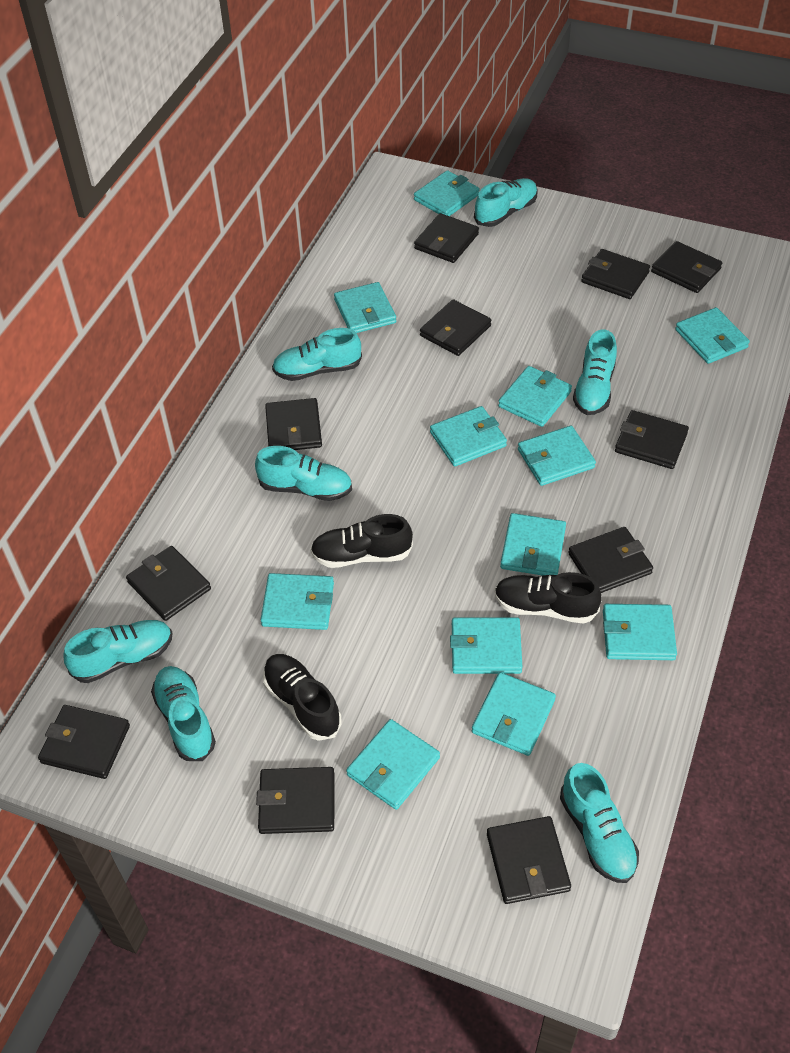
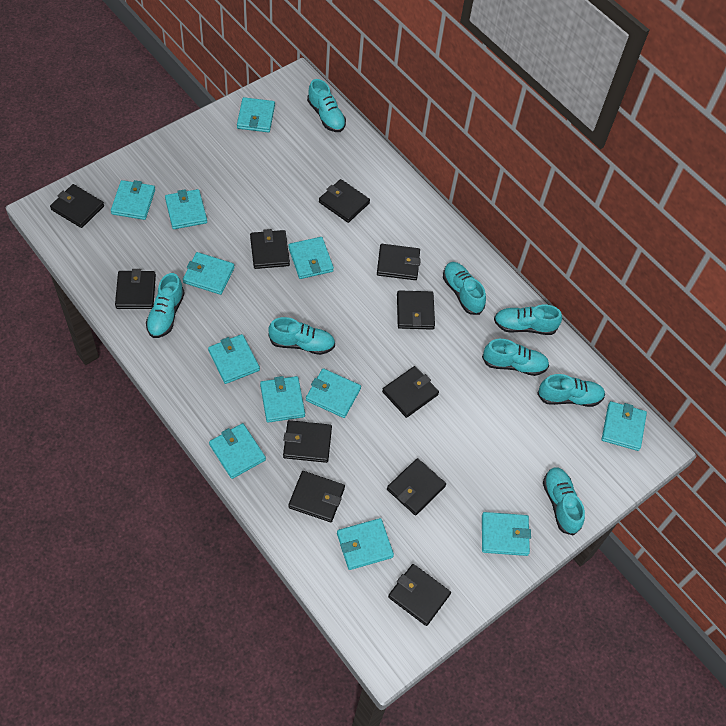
black shoe: 3 -> 0
turquoise shoe: 7 -> 8

